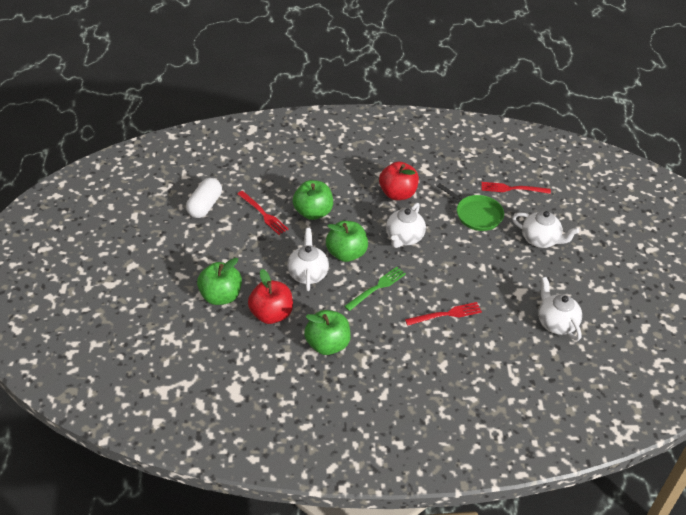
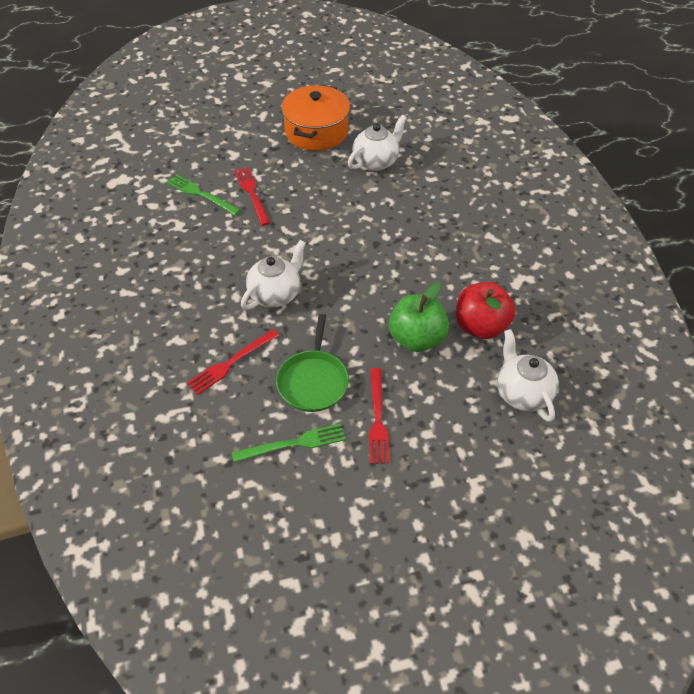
green apple: 4 -> 1
green fork: 1 -> 2
orange pot: 0 -> 1
red apple: 2 -> 1
white capsule: 1 -> 0
white teapot: 4 -> 3

